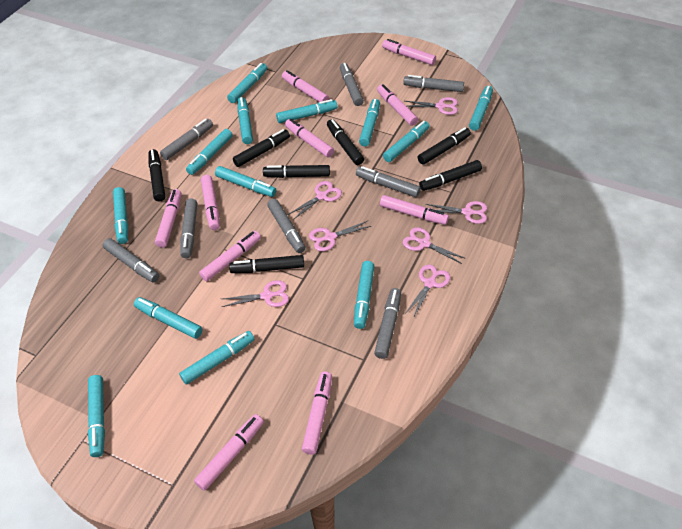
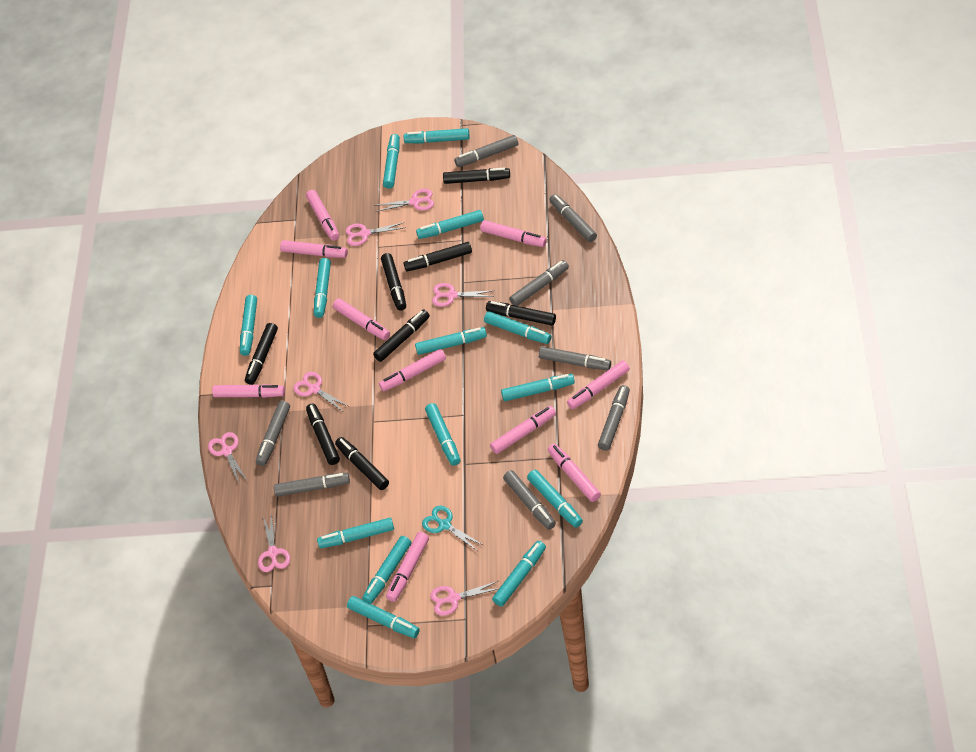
black marker: 7 -> 8
turquoise marker: 13 -> 14
turquoise scissors: 0 -> 1

